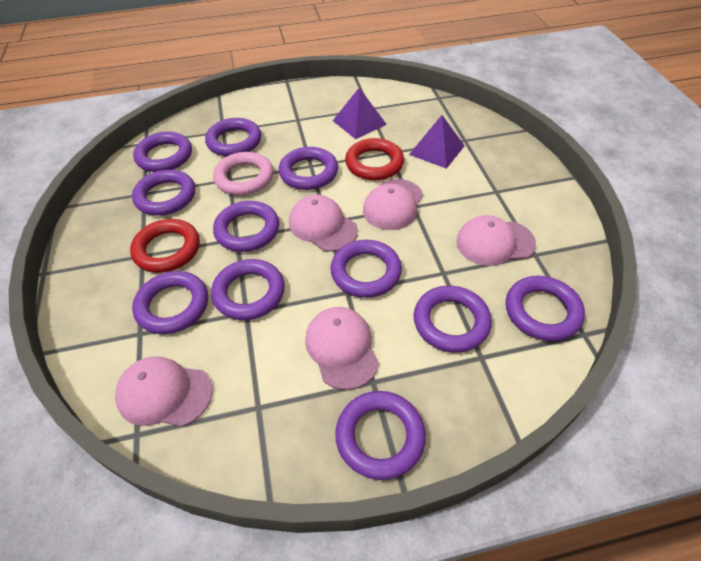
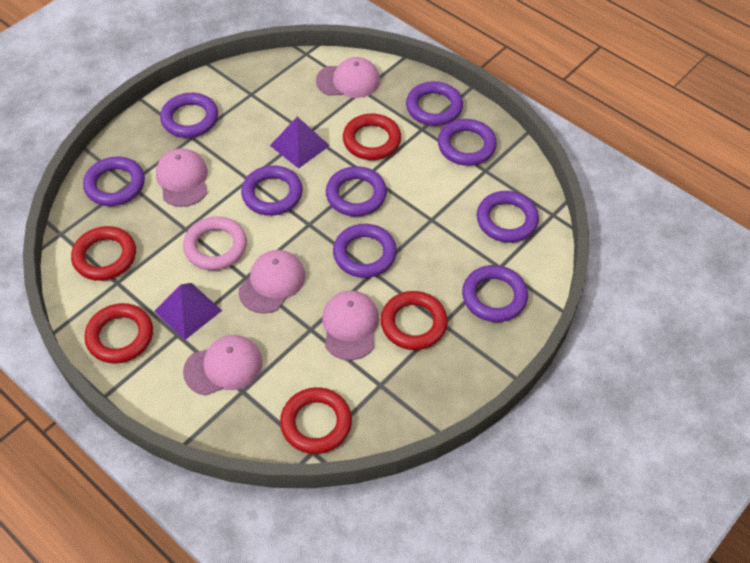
purple ring: 11 -> 9
red ring: 2 -> 5

